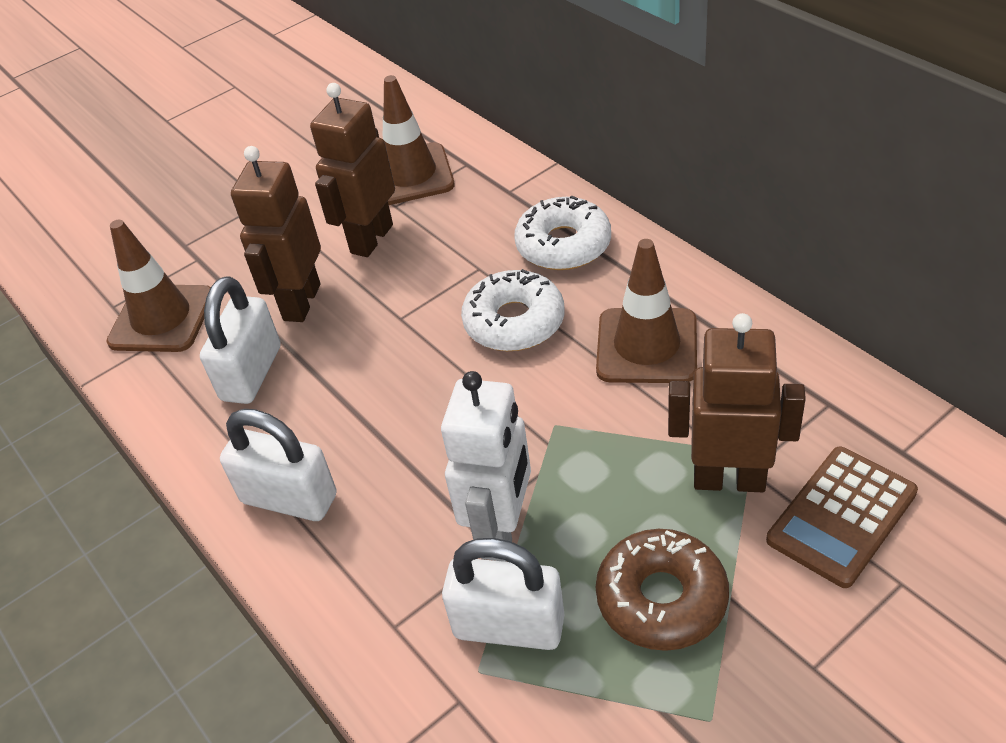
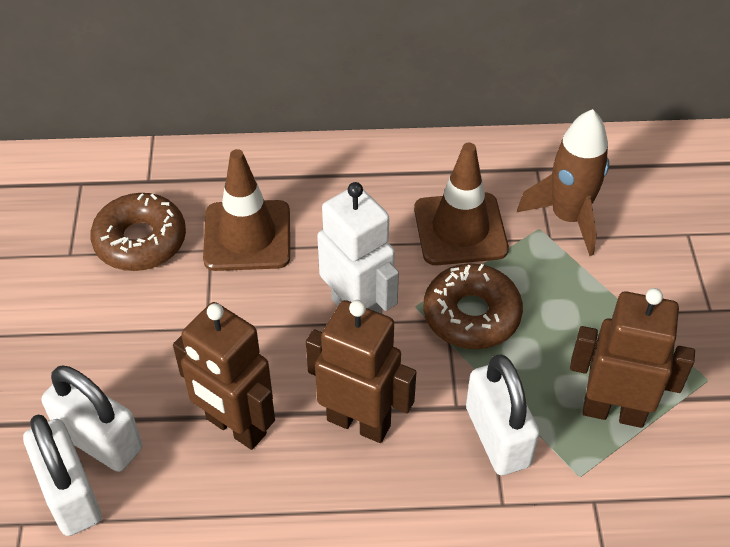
brown calculator: 1 -> 0
brown donut: 1 -> 2
brown rocket: 0 -> 1
brown traffic cone: 3 -> 2
white donut: 2 -> 0

